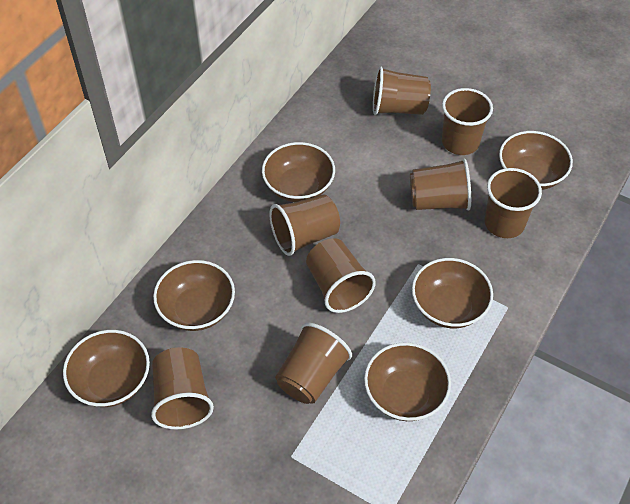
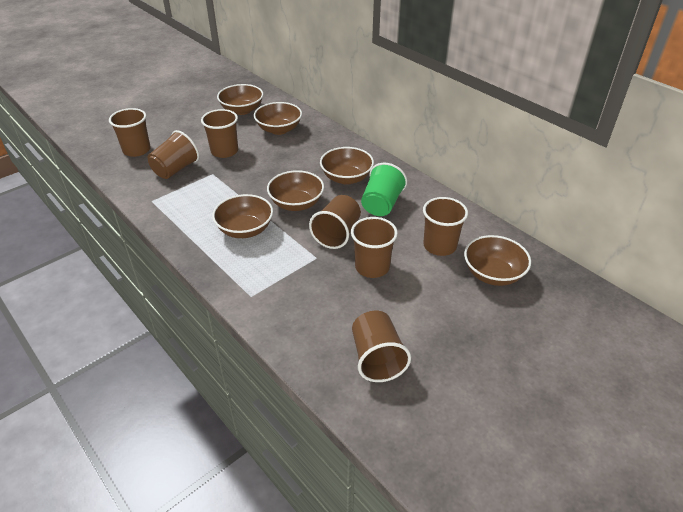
brown cup: 8 -> 7
green cup: 0 -> 1

